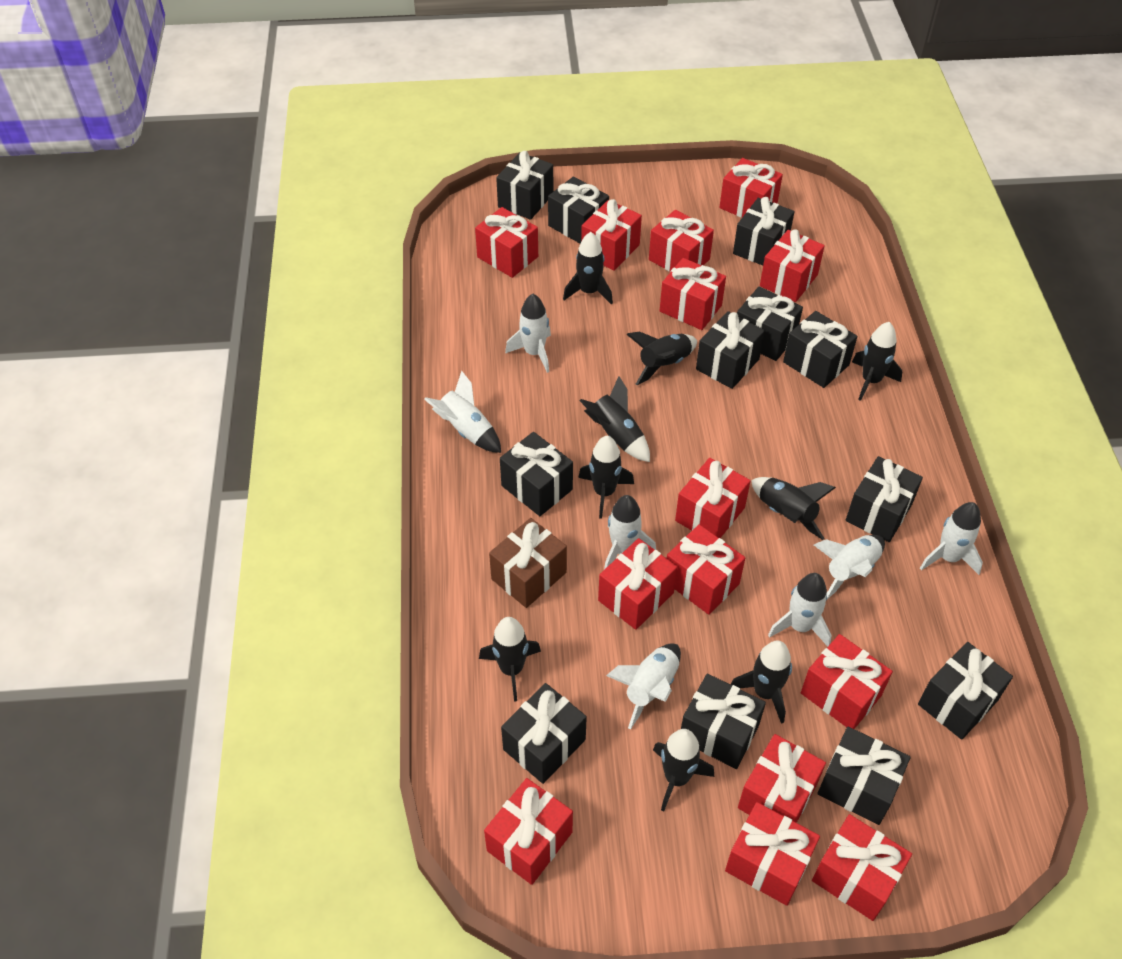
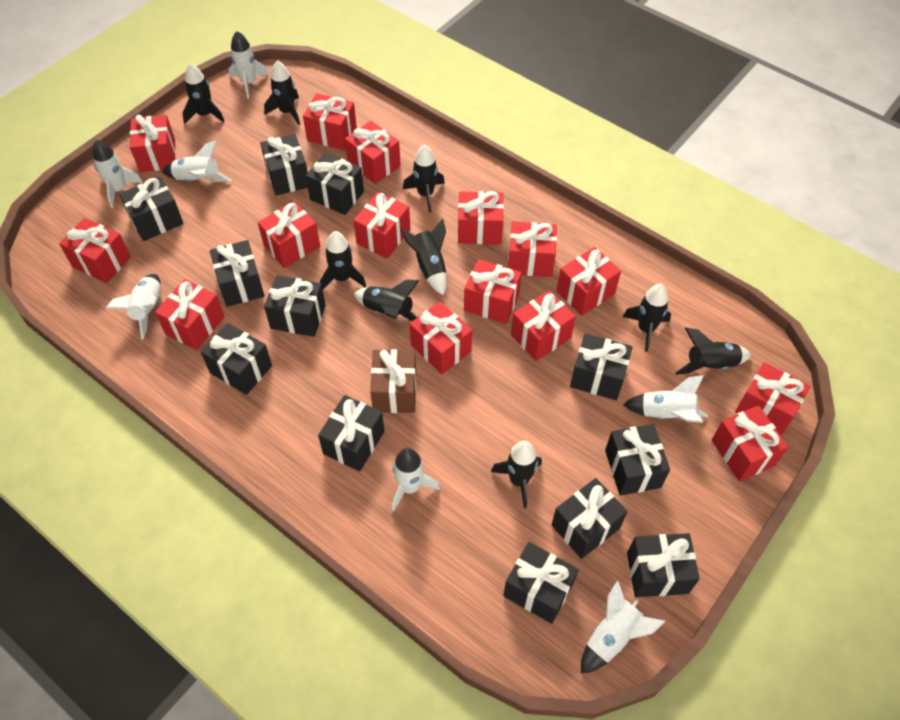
red gift: 14 -> 15

